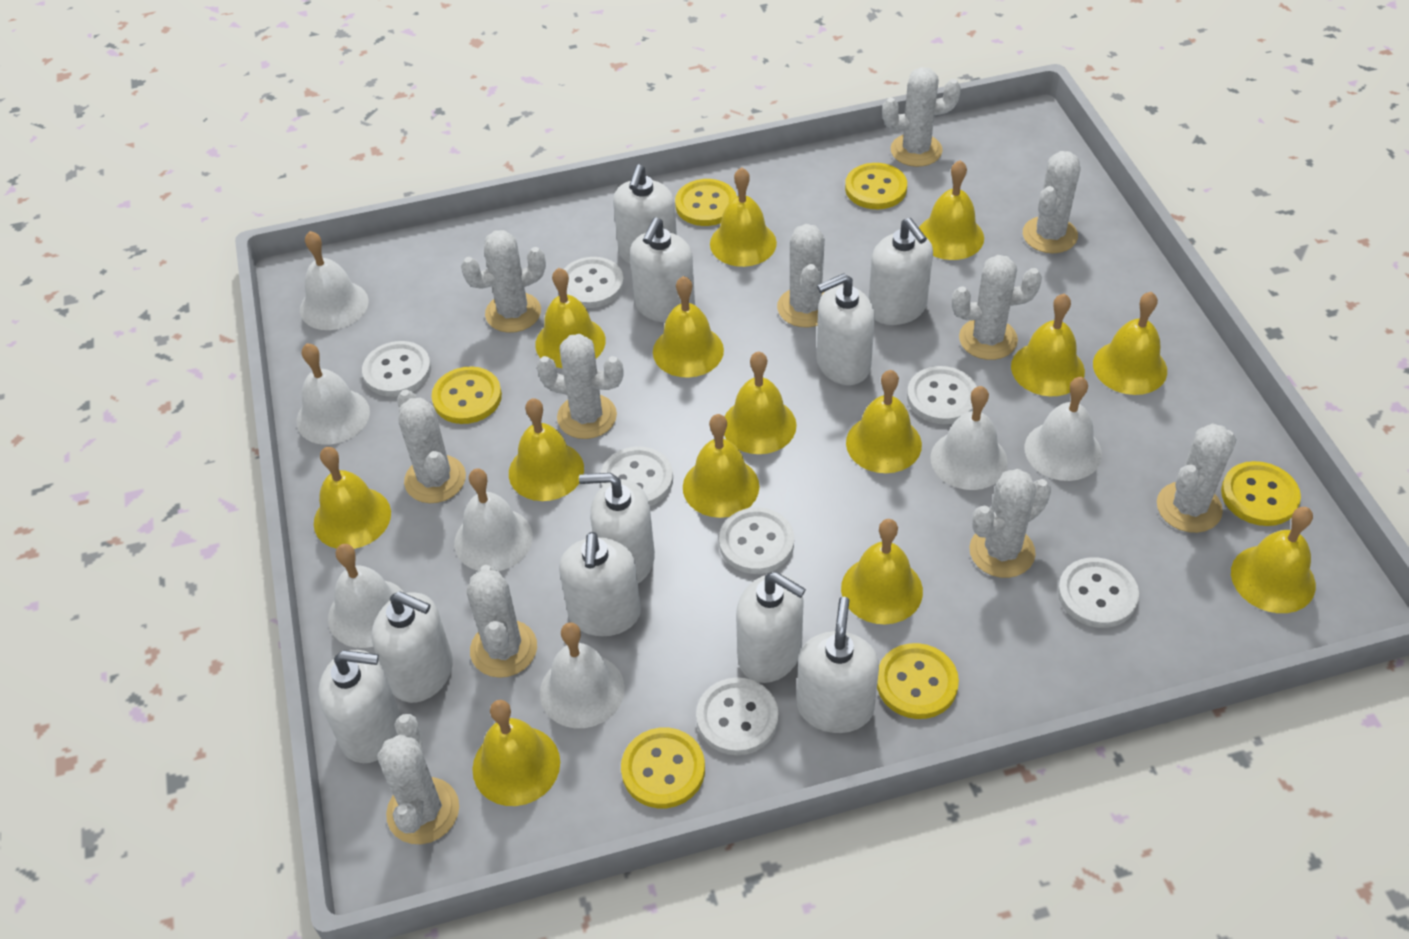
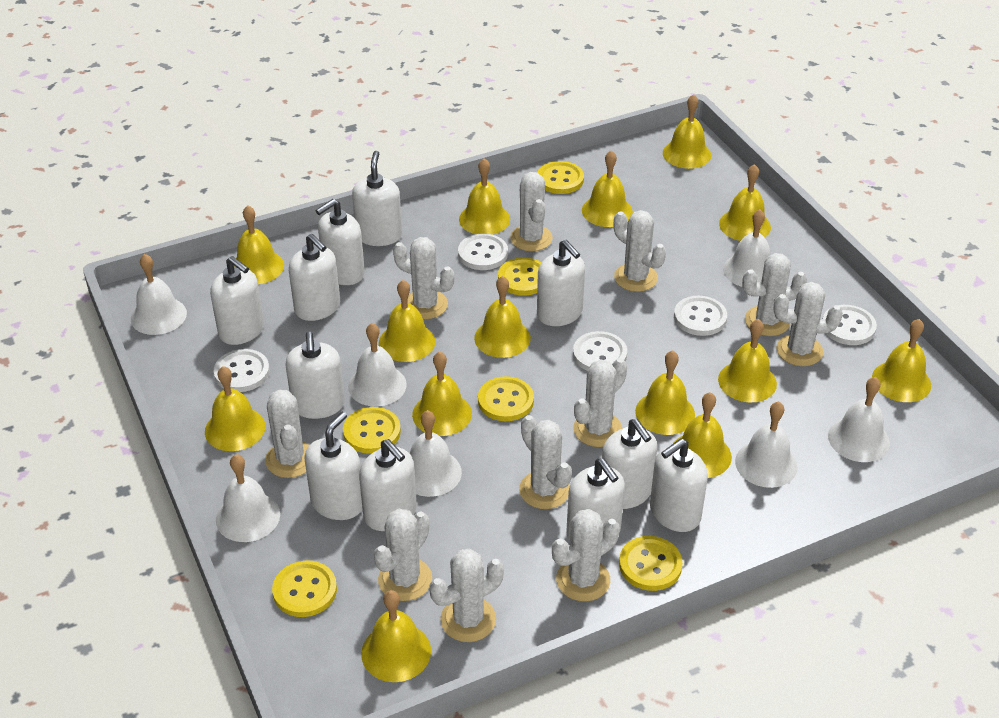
white button: 7 -> 5
white soap dispenser: 10 -> 11

